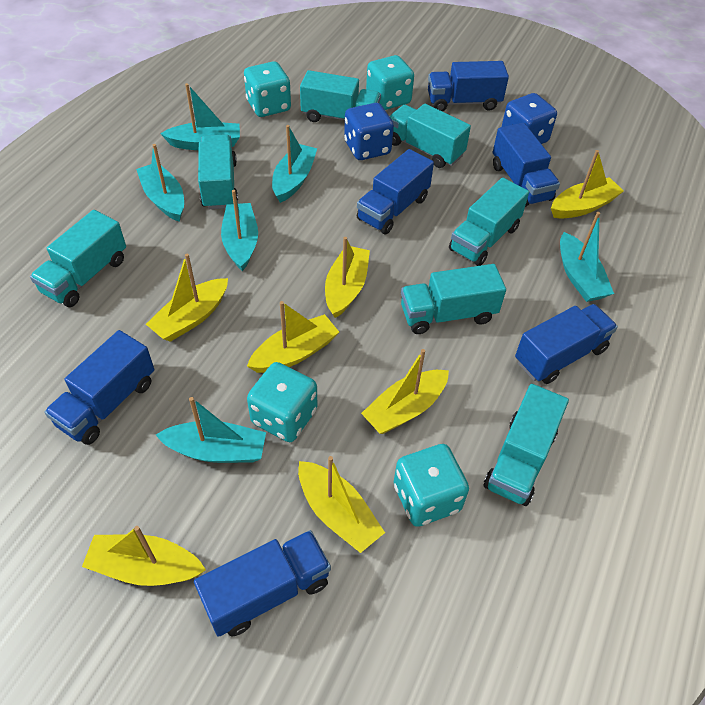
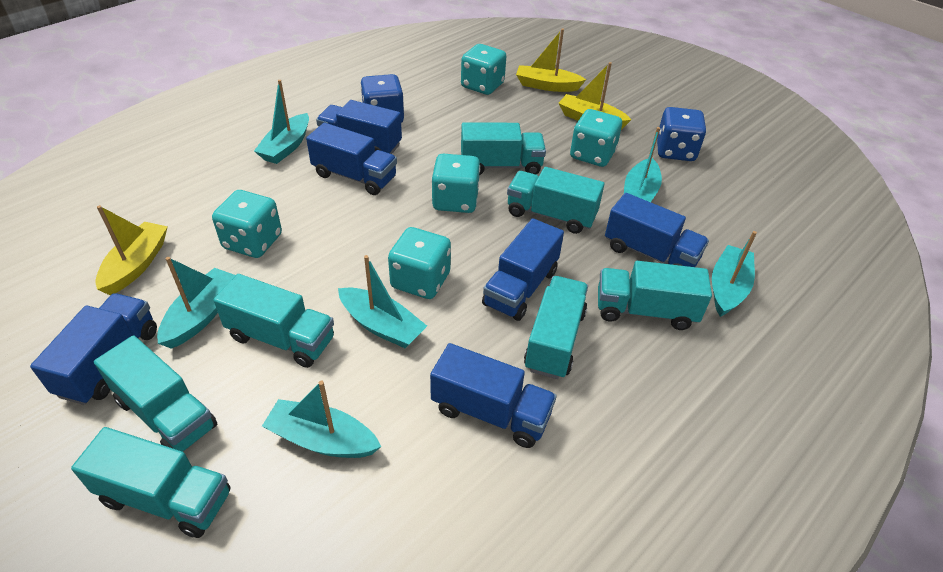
turquoise dice: 4 -> 5
yellow boat: 7 -> 3

